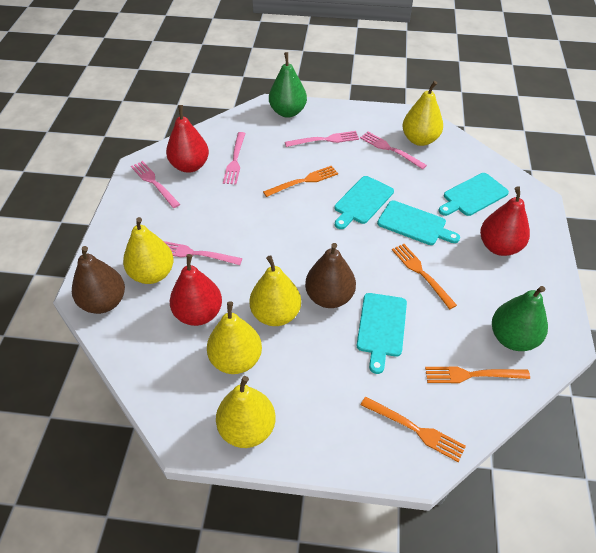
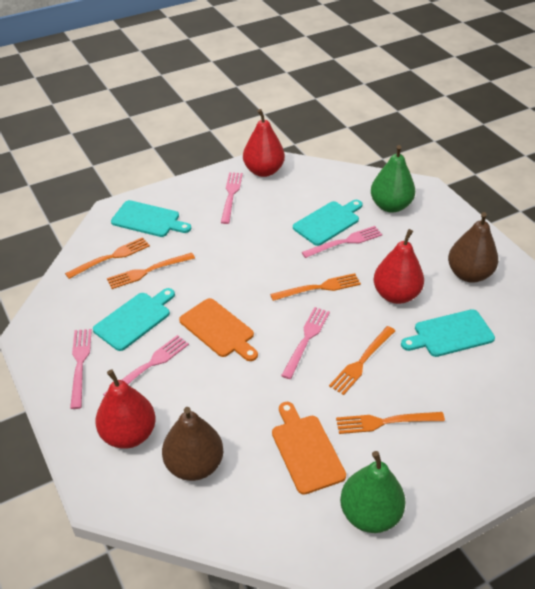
orange cutting board: 0 -> 2
orange fork: 4 -> 5
yellow pear: 5 -> 0

